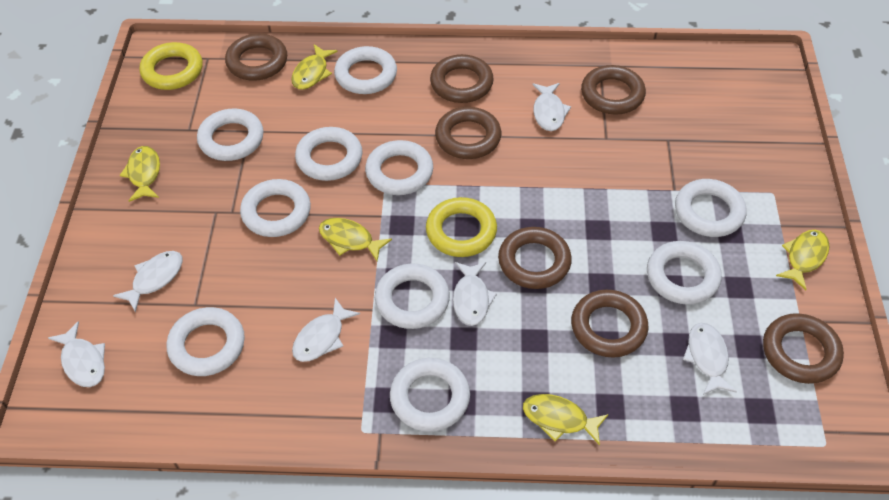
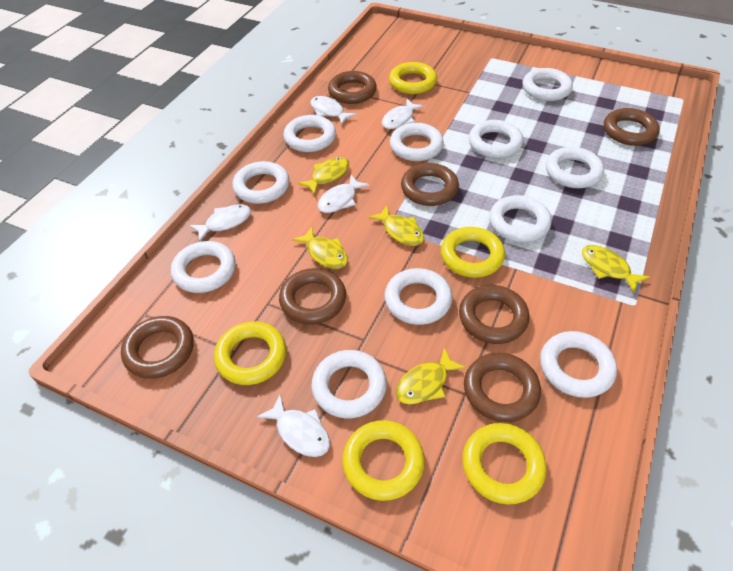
white fish: 6 -> 5
white ring: 10 -> 11
yellow ring: 2 -> 5

